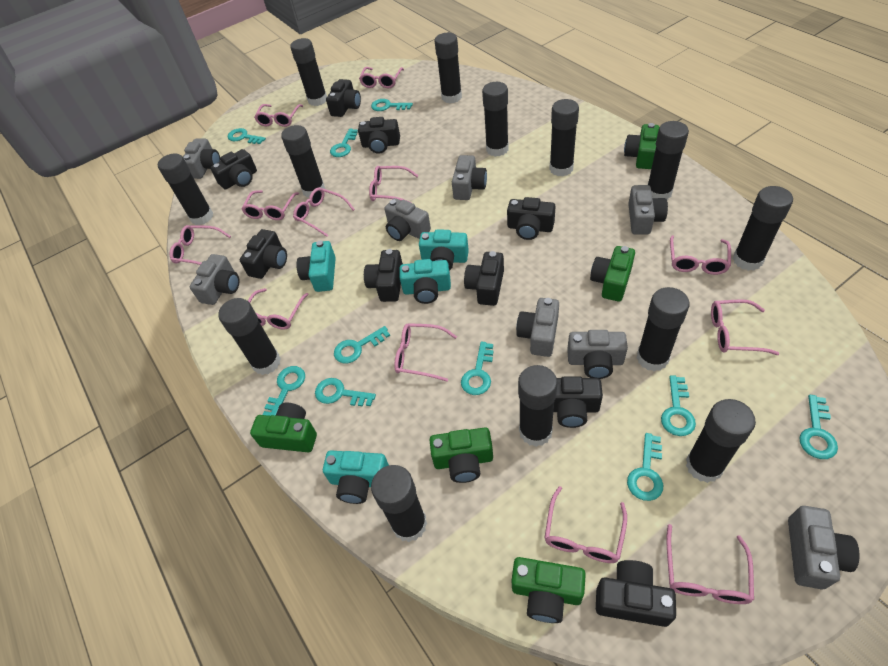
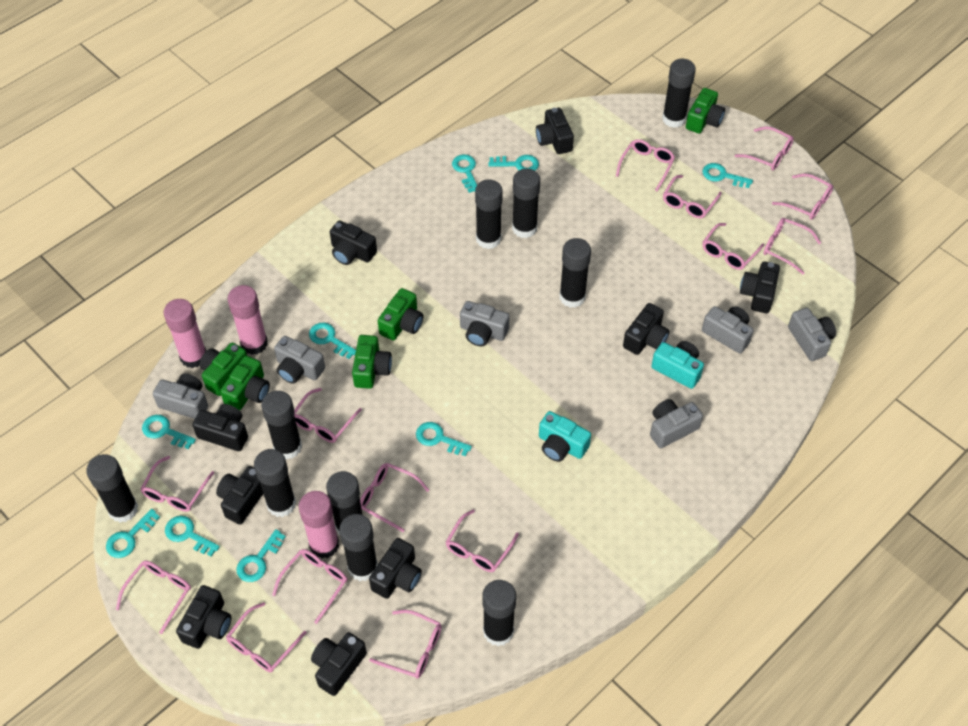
black glue stick: 13 -> 10
grey camera: 8 -> 6
pink glasses: 12 -> 14
pink glue stick: 0 -> 3
turquoise camera: 4 -> 2
turquoise key: 10 -> 9

